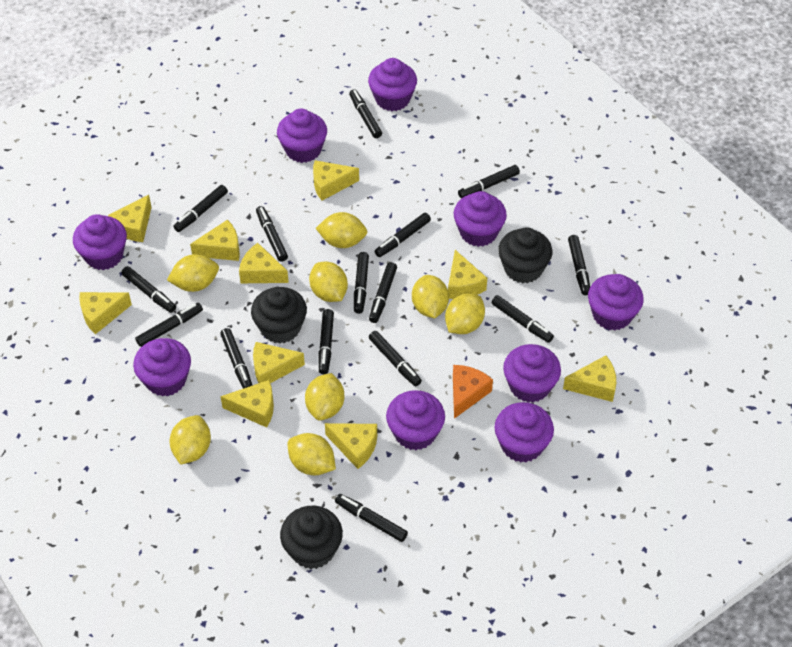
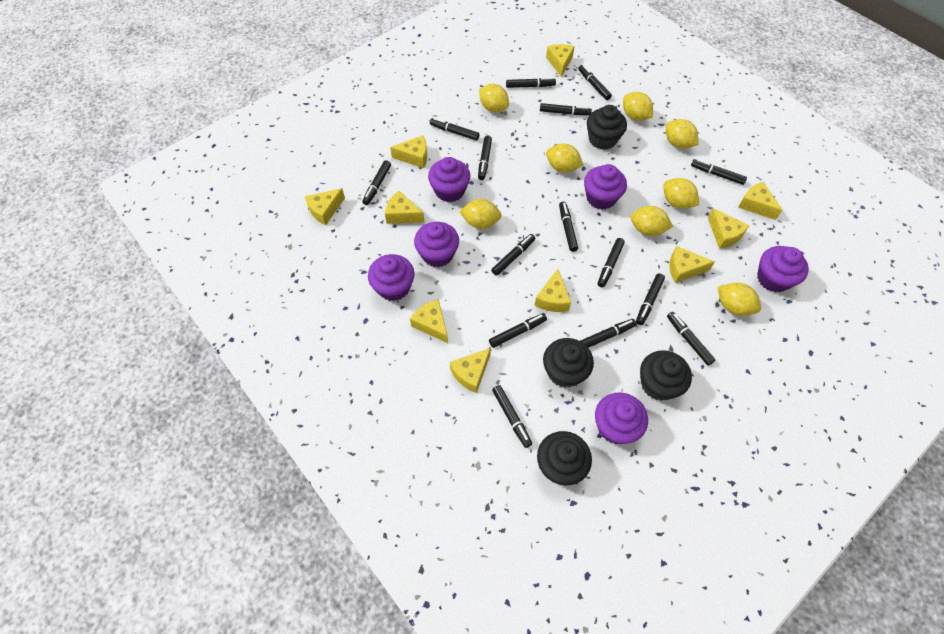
black cupcake: 3 -> 4
orange cheese: 1 -> 0
purple cupcake: 9 -> 6

